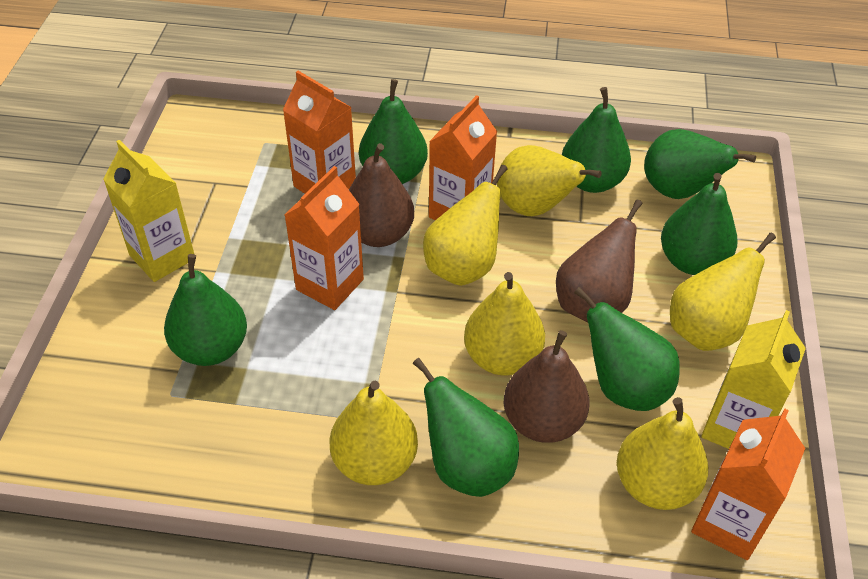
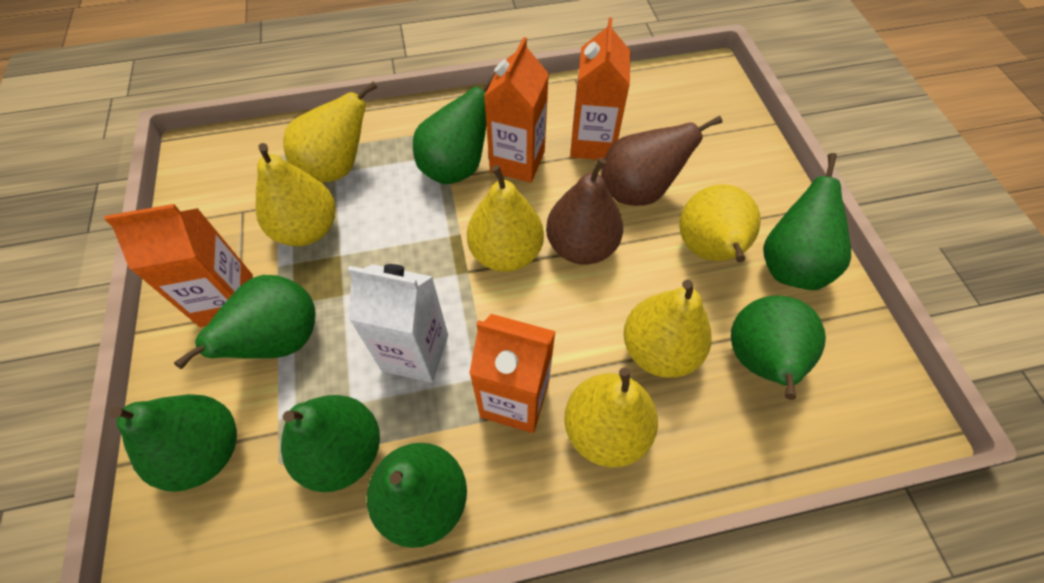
brown pear: 3 -> 2
white carton: 0 -> 1
yellow carton: 2 -> 0

